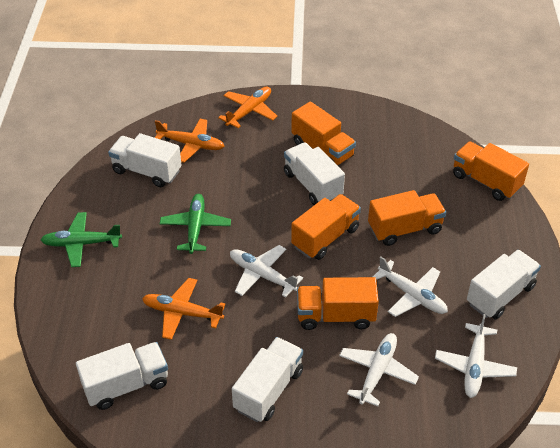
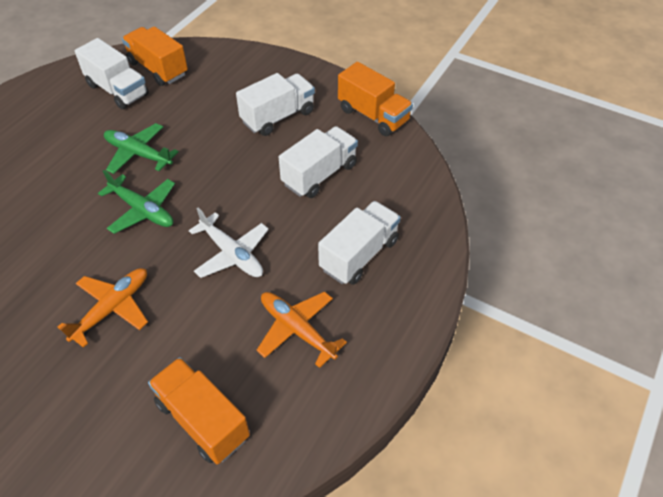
orange plane: 3 -> 2
orange truck: 5 -> 3
white plane: 4 -> 1
white truck: 5 -> 4

